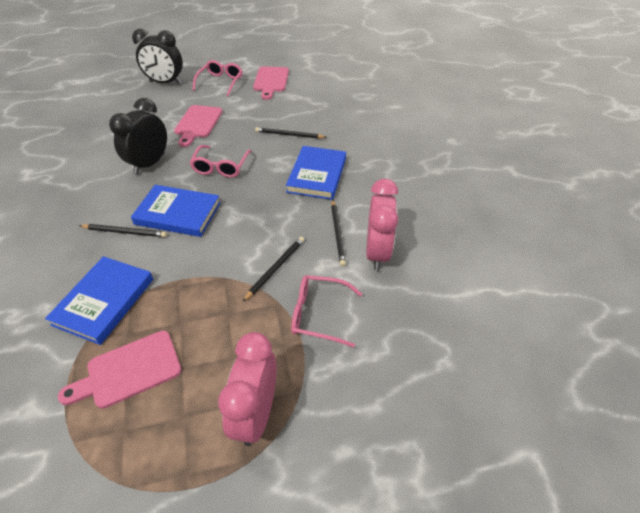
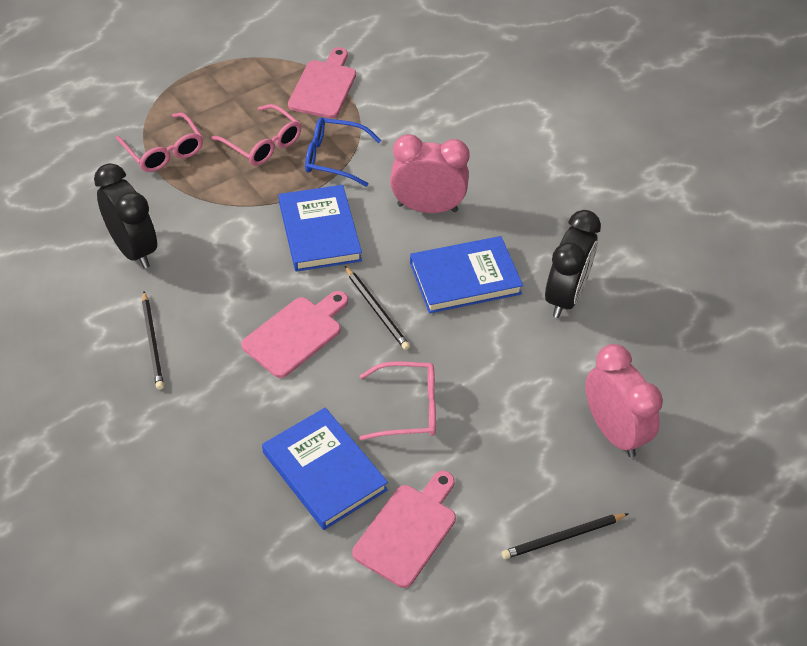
black pencil: 4 -> 3
blue glasses: 0 -> 1

